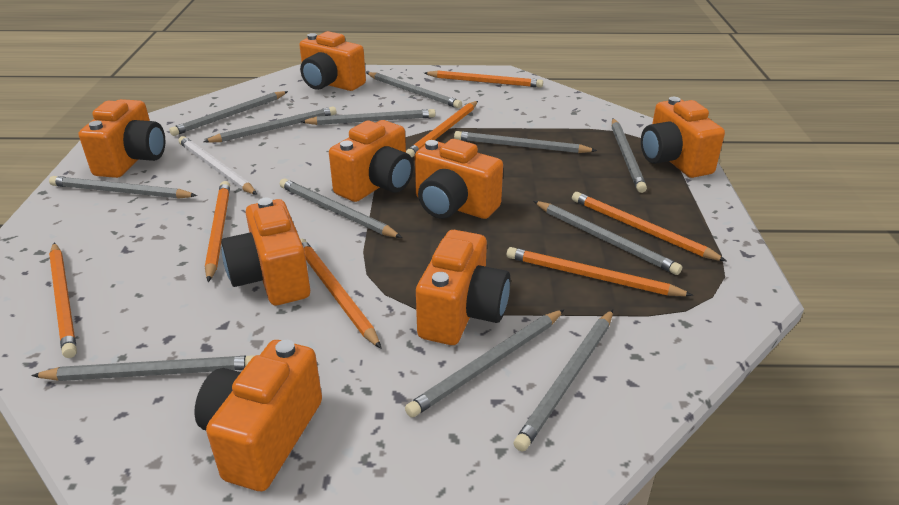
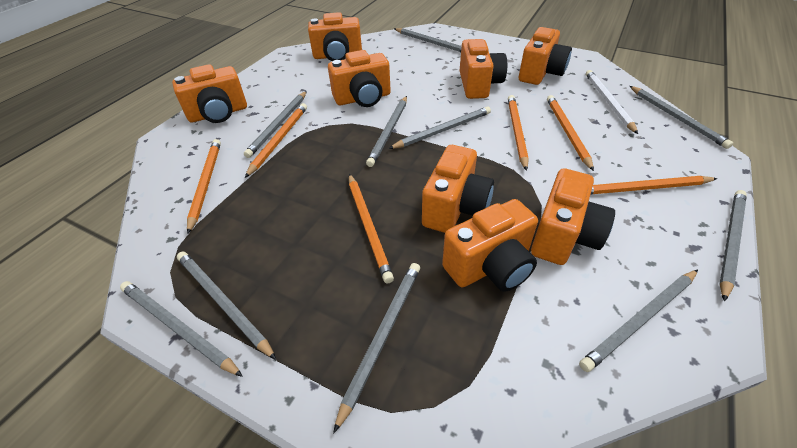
grey pencil: 12 -> 10
orange pencil: 7 -> 6

